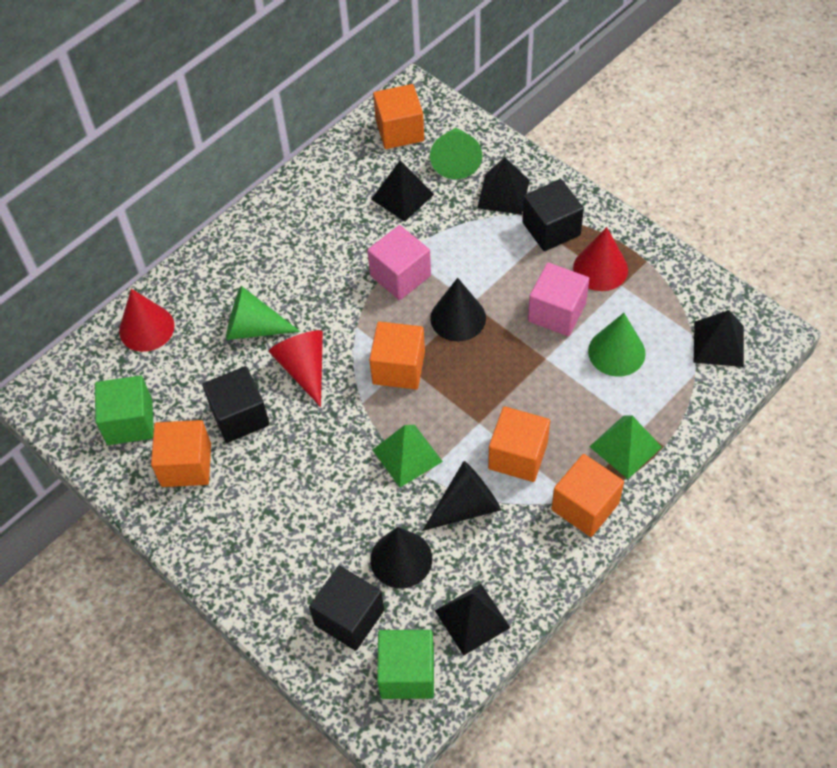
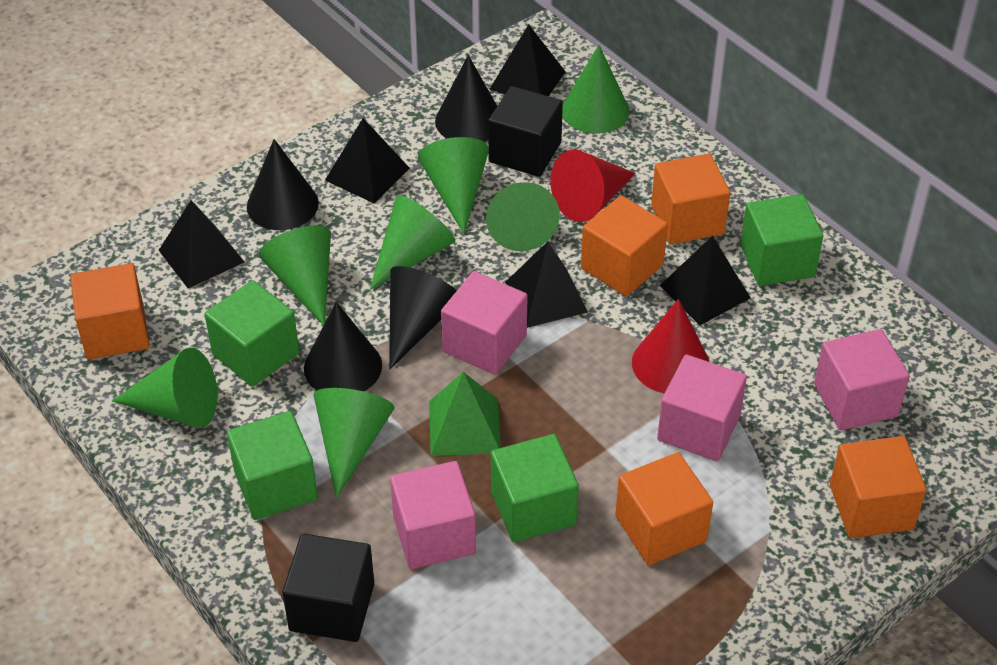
black cone: 3 -> 4
black cube: 3 -> 2
black pyramid: 4 -> 5
green cone: 3 -> 7
green cube: 2 -> 4
green pyramid: 2 -> 1
pink cube: 2 -> 4
red cone: 3 -> 2

